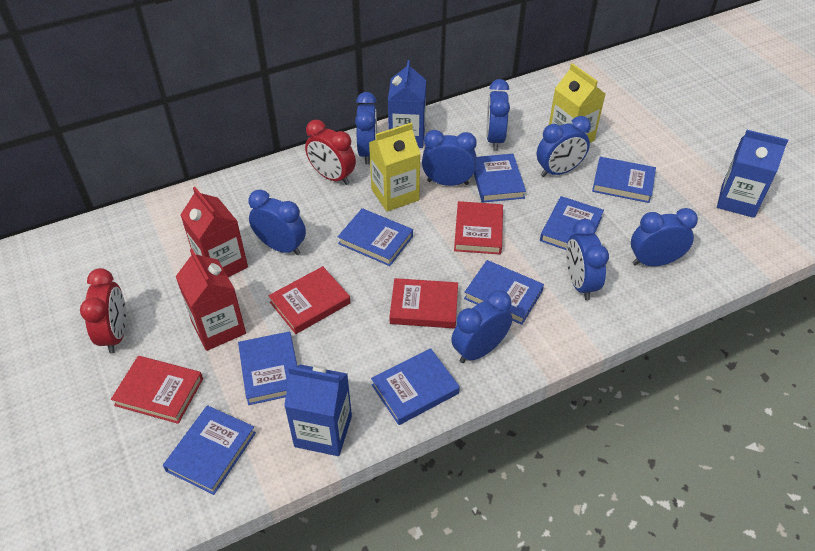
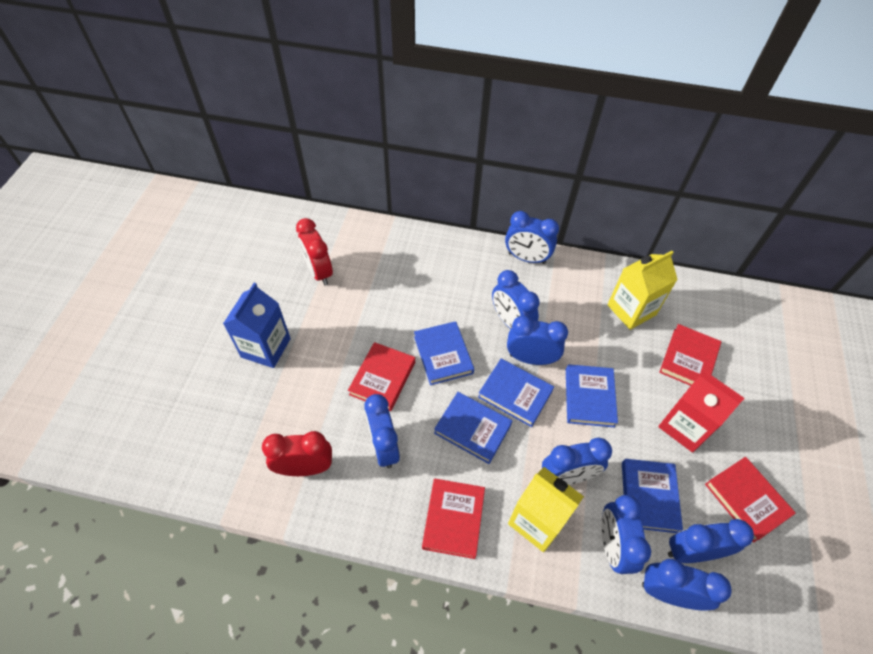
blue book: 8 -> 5
blue carton: 3 -> 1
red carton: 2 -> 1

